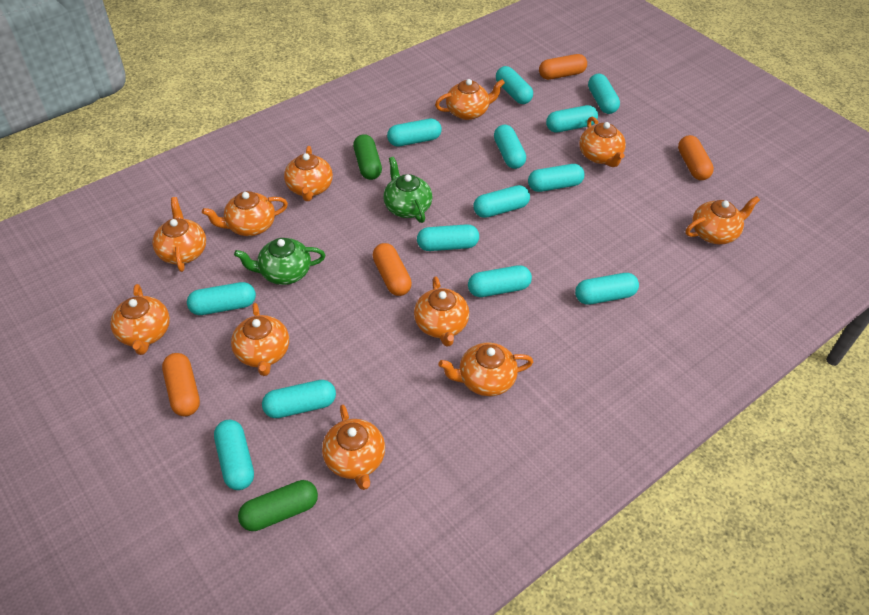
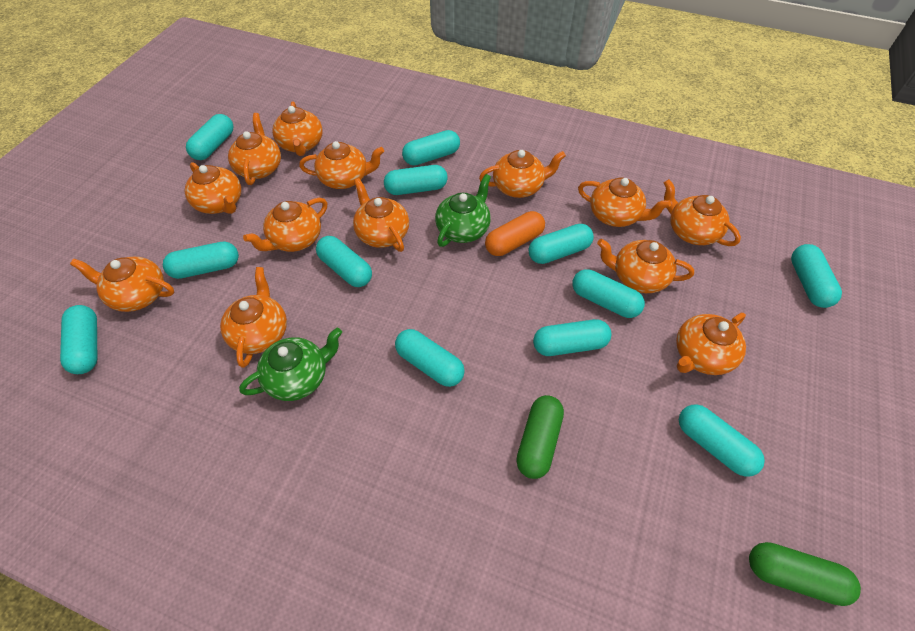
orange capsule: 4 -> 1
orange teapot: 11 -> 13
turquoise capsule: 13 -> 12

